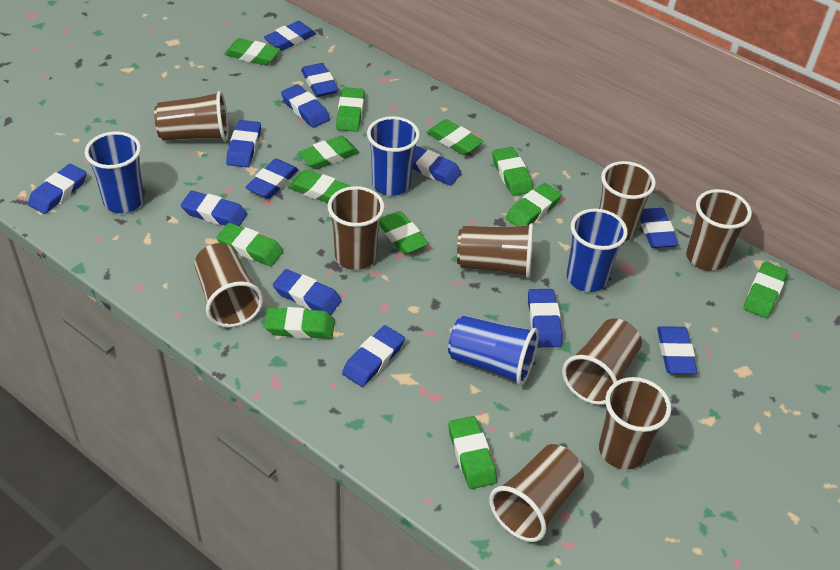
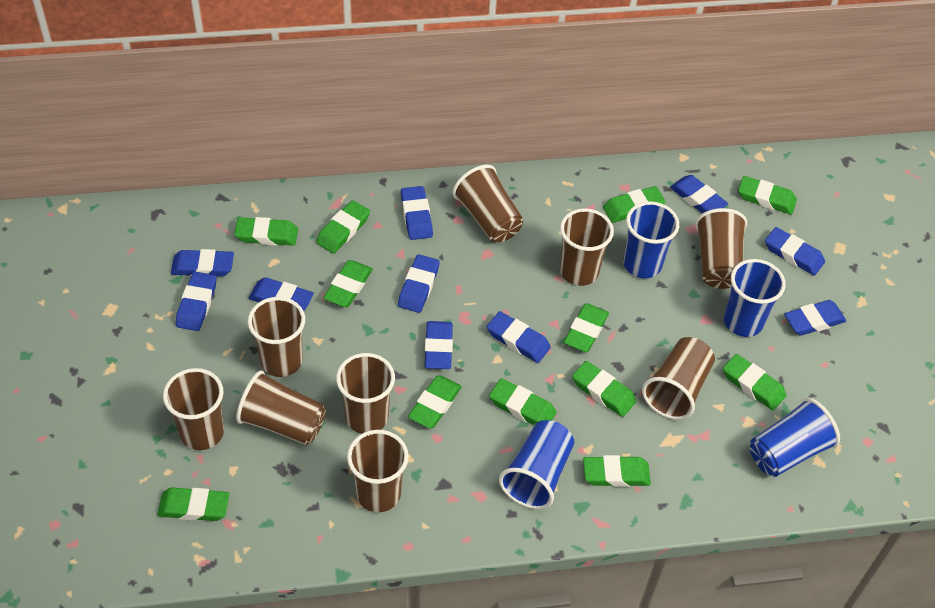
blue eraser: 13 -> 10

